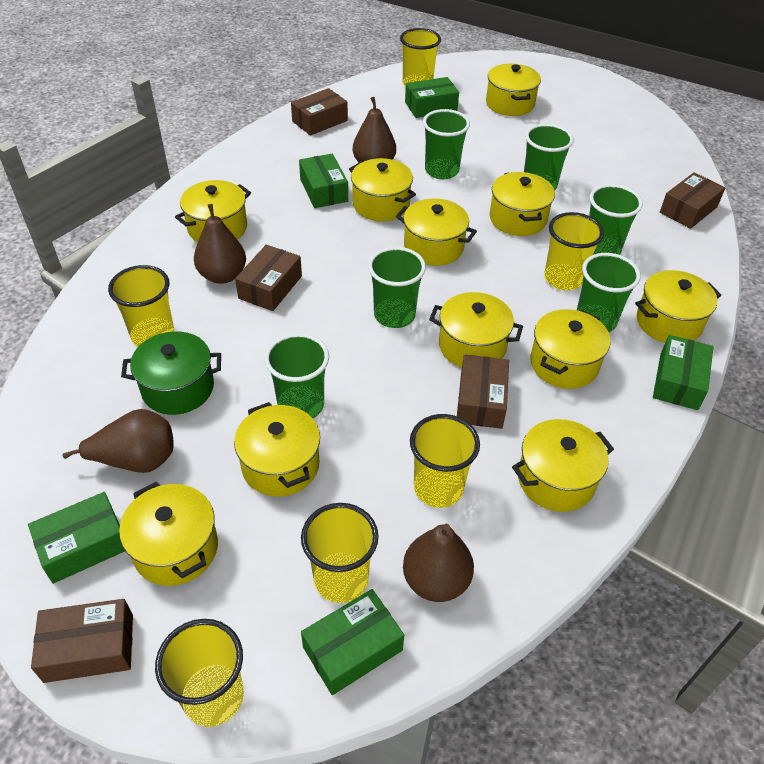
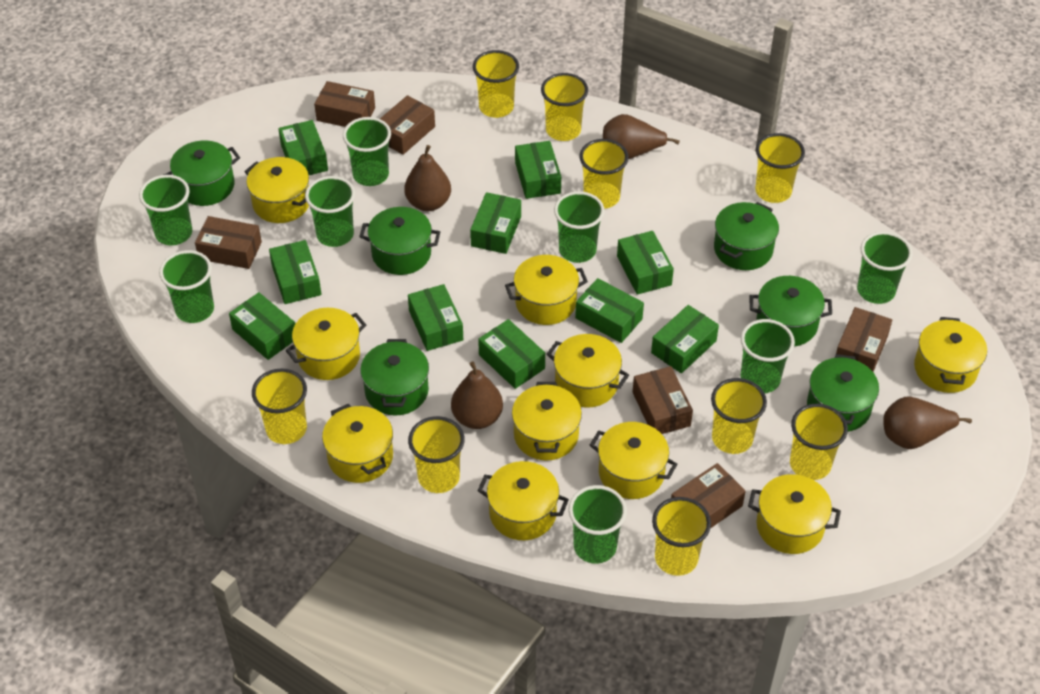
brown box: 5 -> 6
green box: 5 -> 10
green cup: 6 -> 8
green pot: 1 -> 6
yellow cup: 6 -> 9
yellow pot: 11 -> 10

